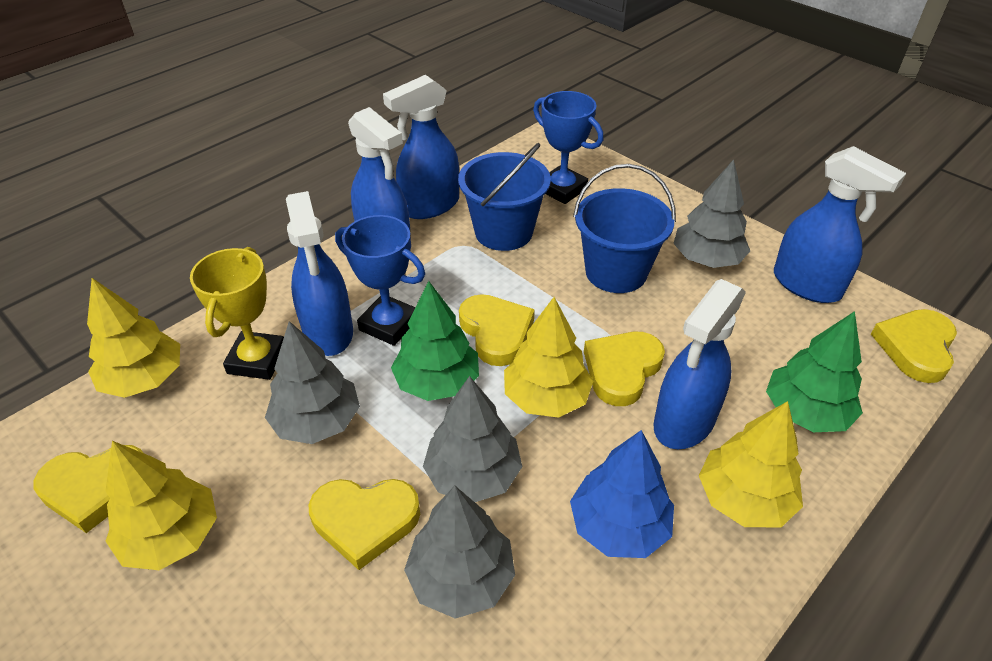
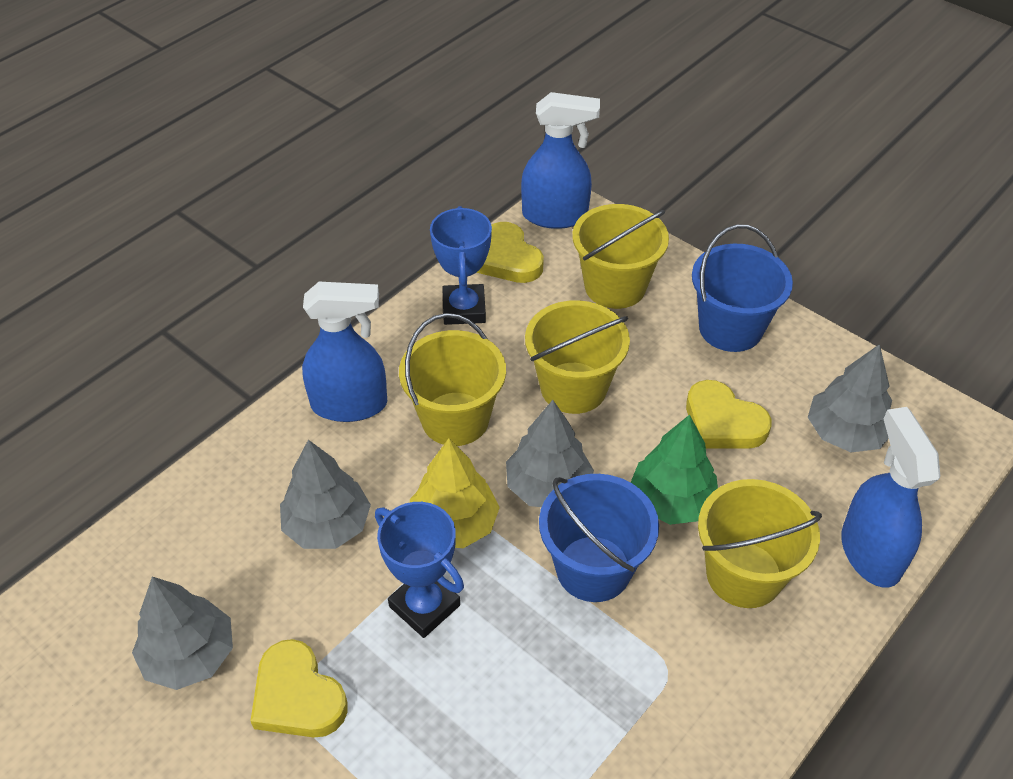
blue spray bottle: 5 -> 3
blue tree: 1 -> 0
green tree: 2 -> 1
yellow bucket: 0 -> 4
yellow heart: 5 -> 3
yellow tree: 4 -> 1
yellow trophy: 1 -> 0

